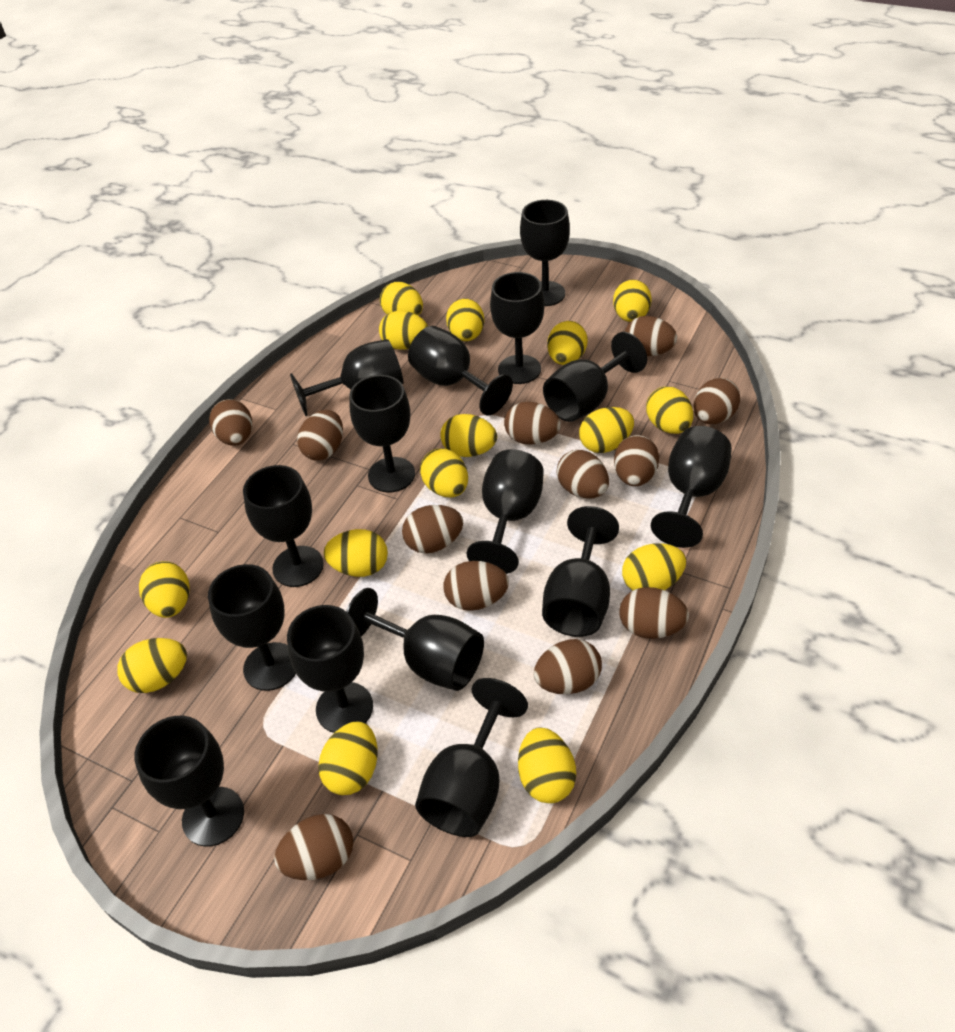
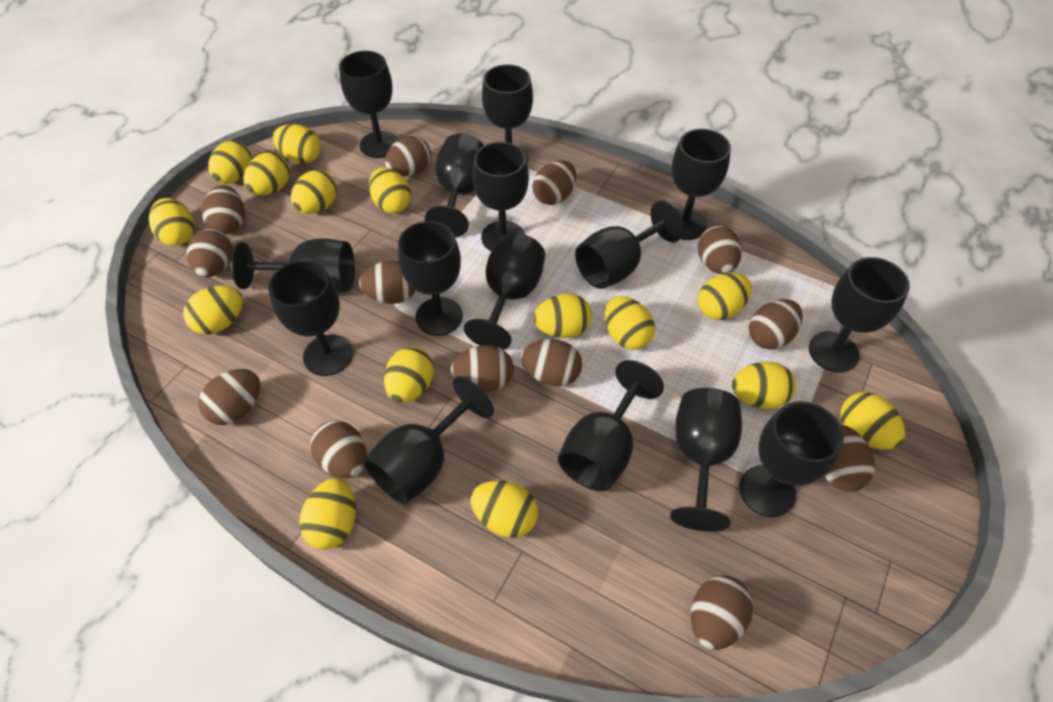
brown egg: 12 -> 13

